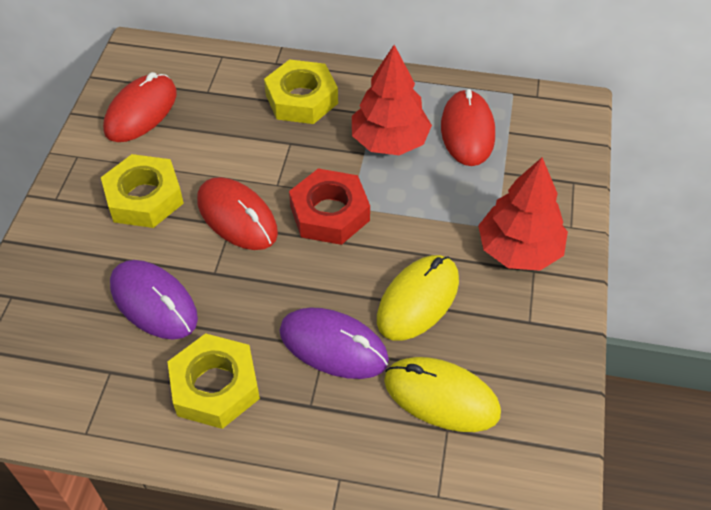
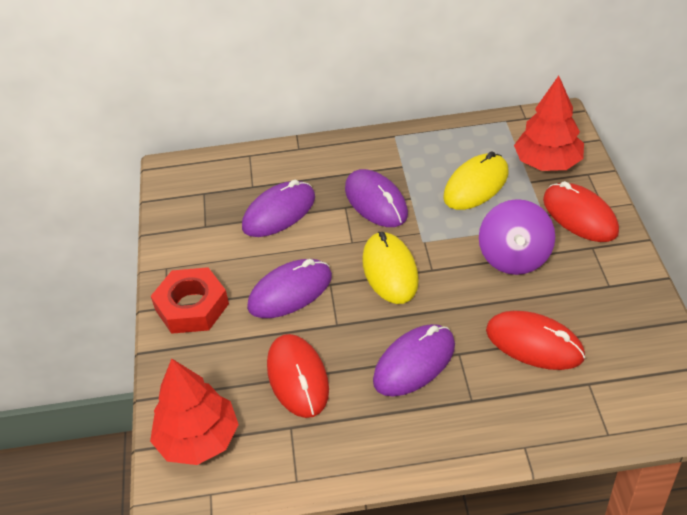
purple mouse: 2 -> 4
purple spinning top: 0 -> 1
yellow nut: 3 -> 0

